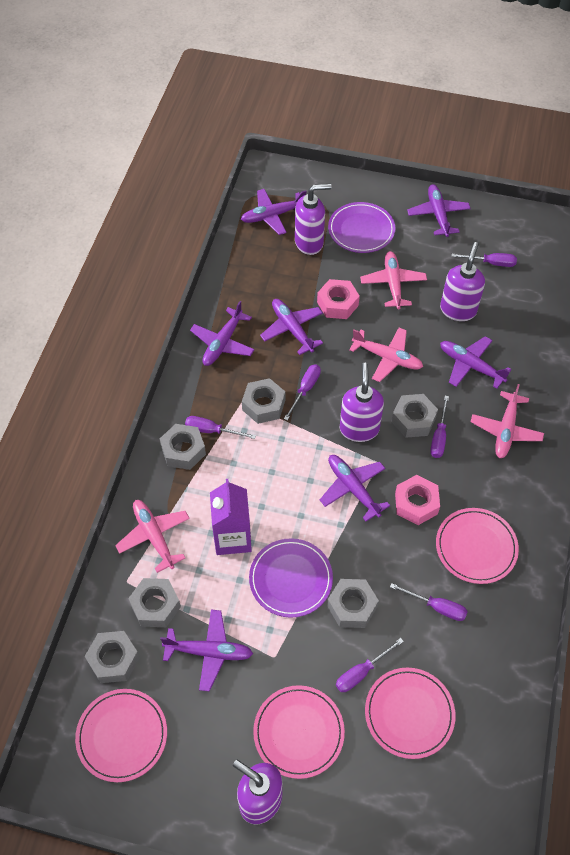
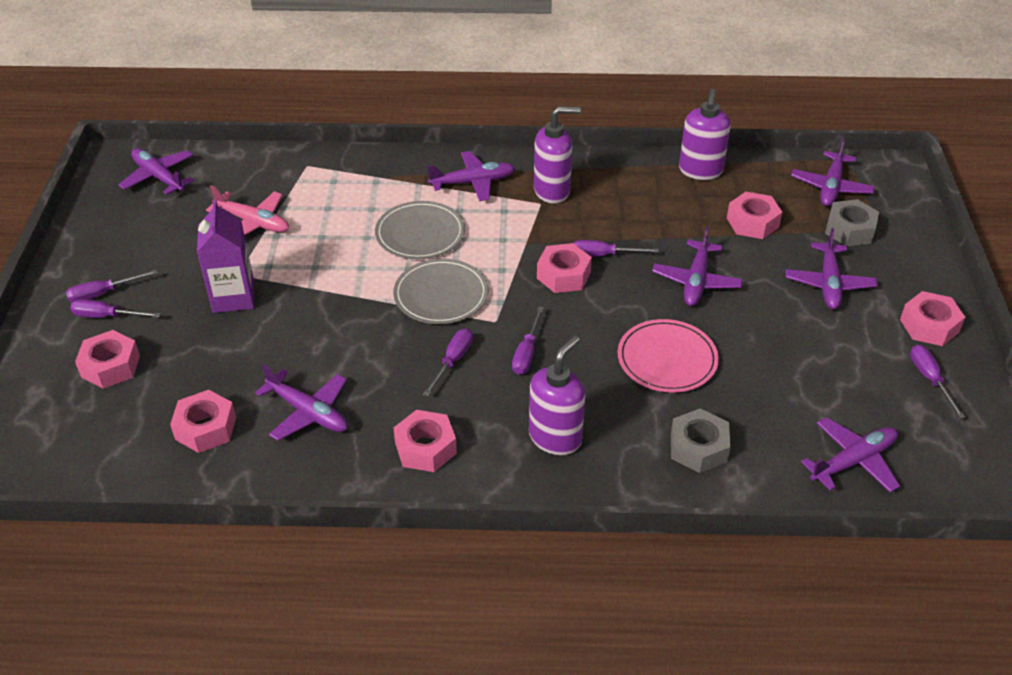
grey nut: 6 -> 2
grey plate: 0 -> 2
pink nut: 2 -> 6
pink plane: 4 -> 1
pink plate: 4 -> 1
purple plate: 2 -> 0
purple soap dispenser: 4 -> 3

